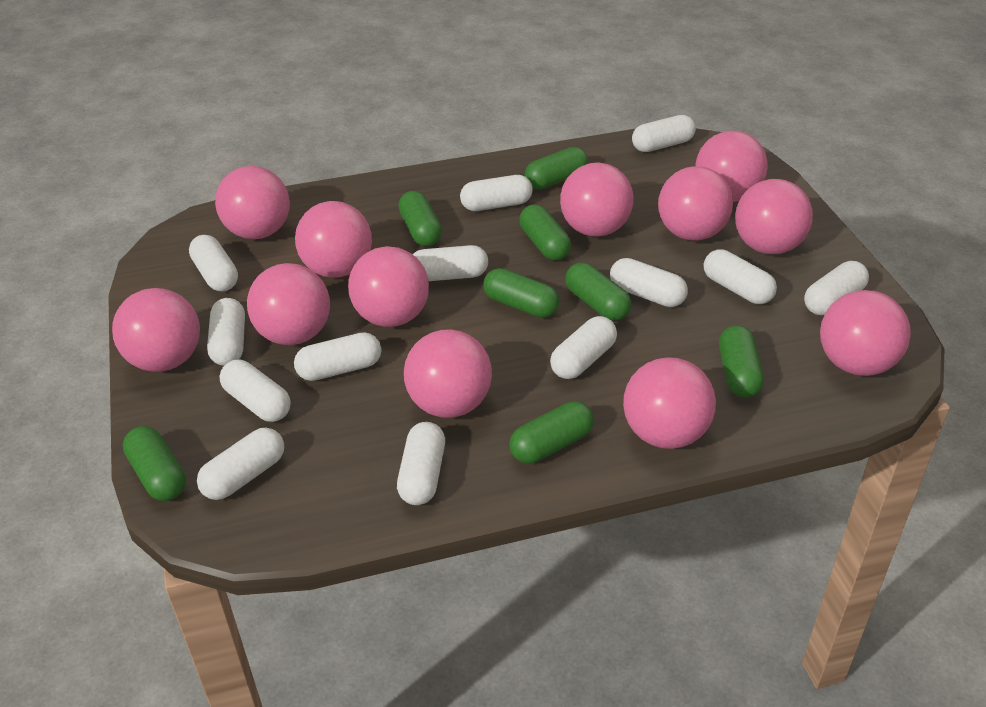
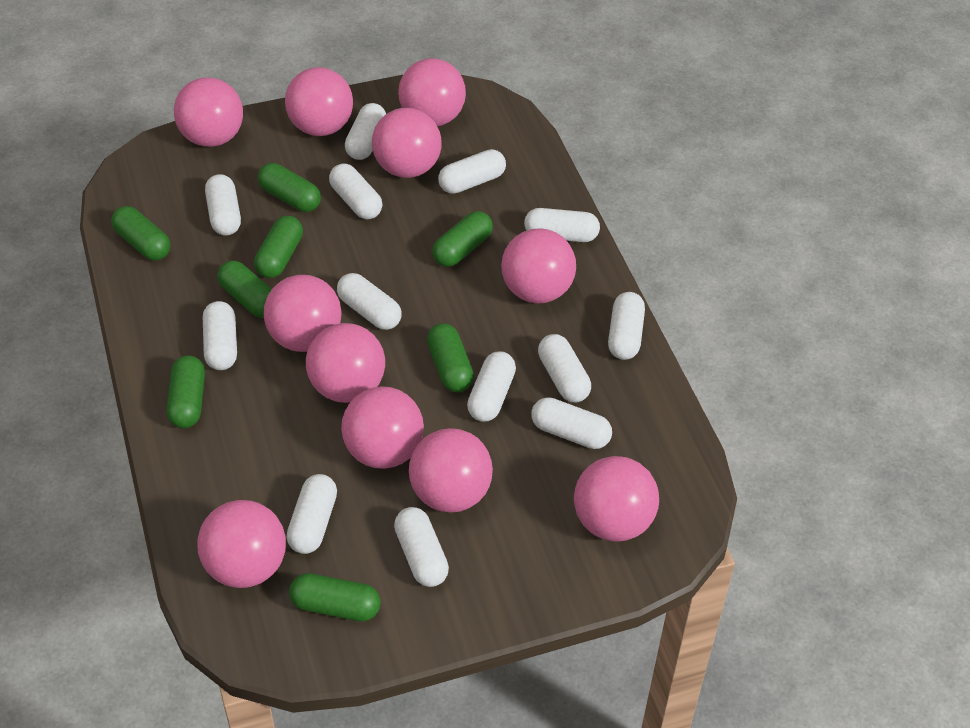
pink ball: 12 -> 11

